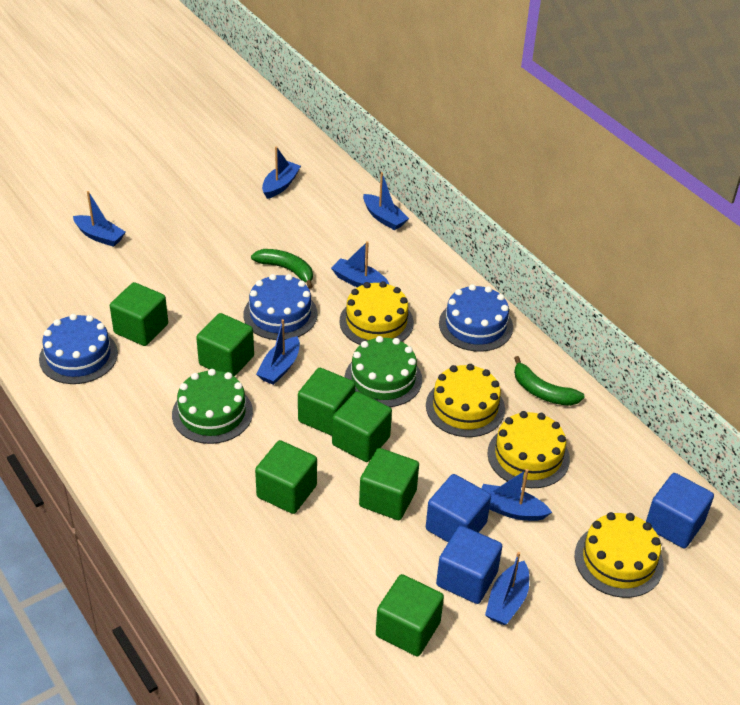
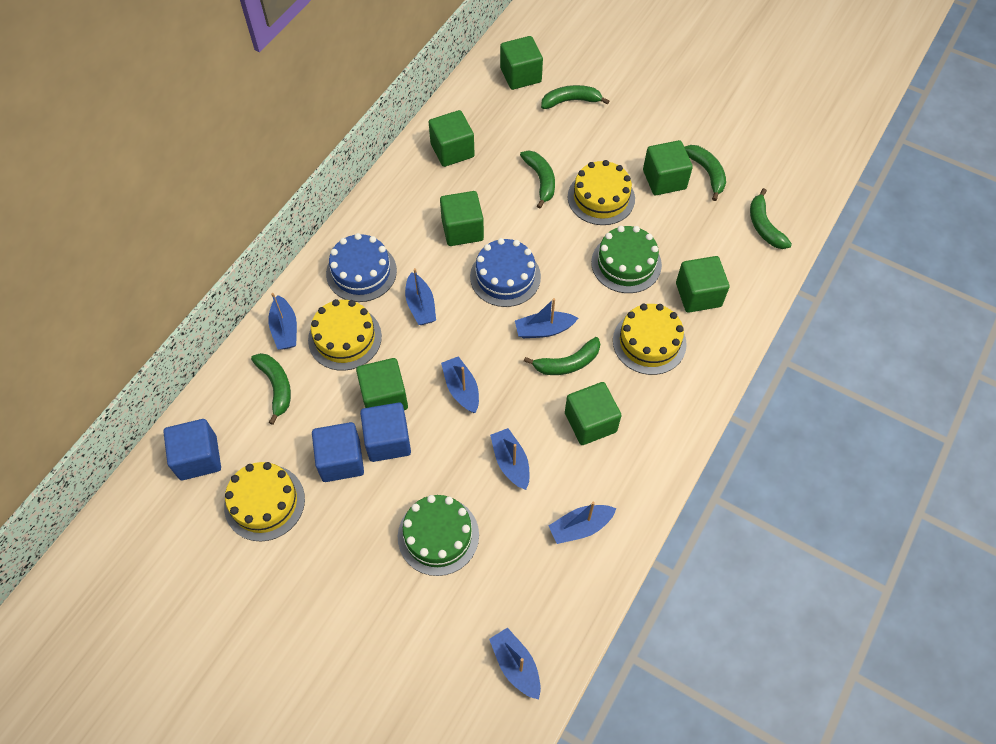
blue cake: 3 -> 2
green banana: 2 -> 6

